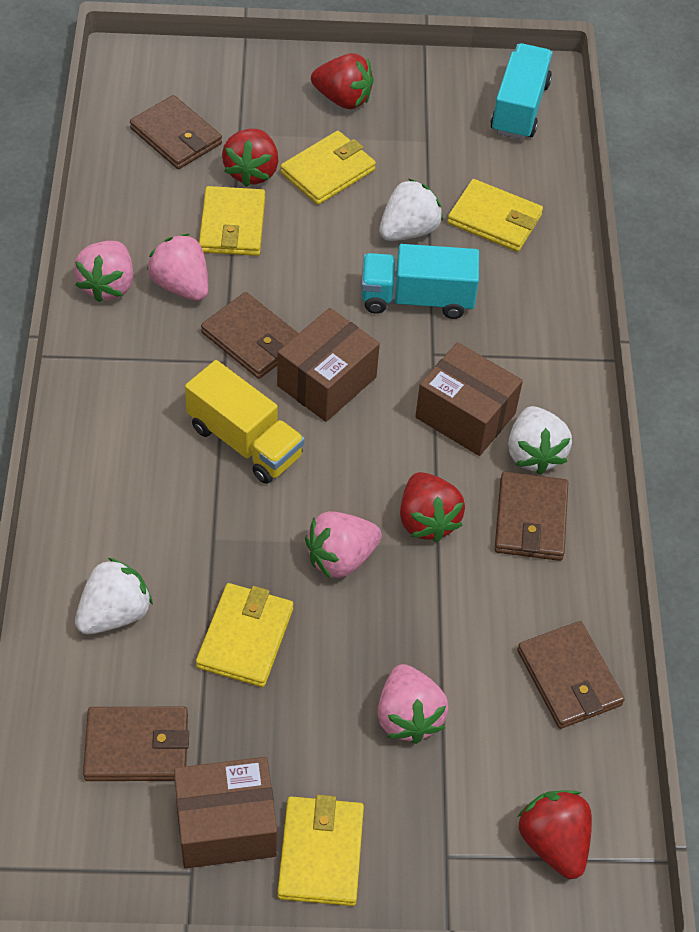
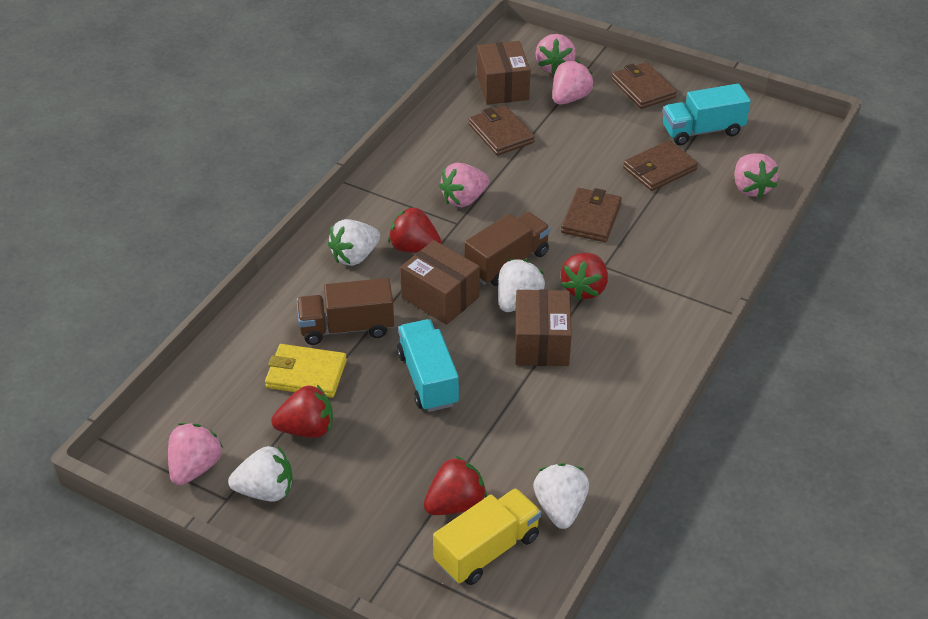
brown truck: 0 -> 2
brown wallet: 5 -> 4
pink strawberry: 4 -> 5
white strawberry: 3 -> 4
yellow wallet: 5 -> 1

